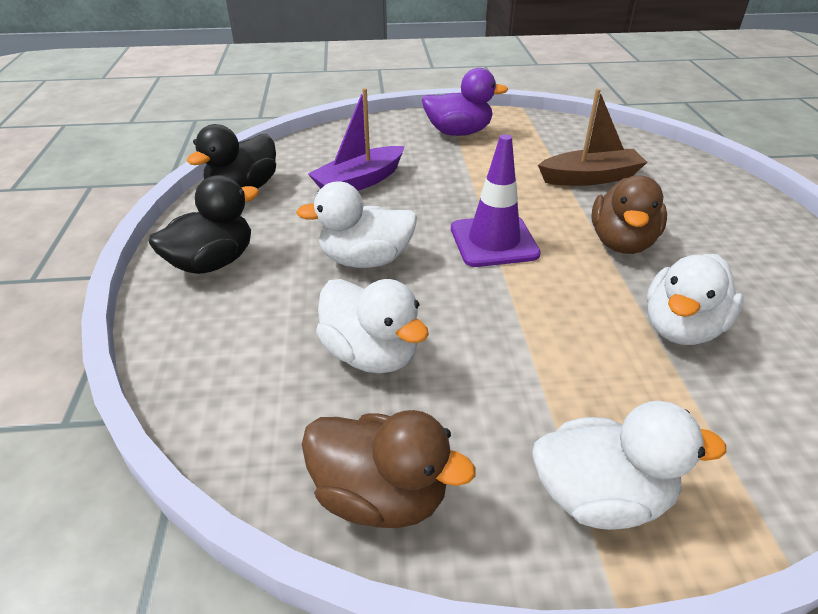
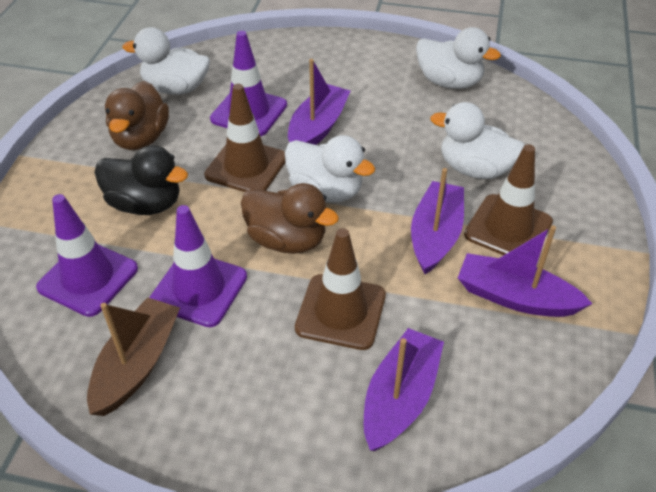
black duck: 2 -> 1
brown traffic cone: 0 -> 3
purple boat: 1 -> 4
purple duck: 1 -> 0
purple traffic cone: 1 -> 3

